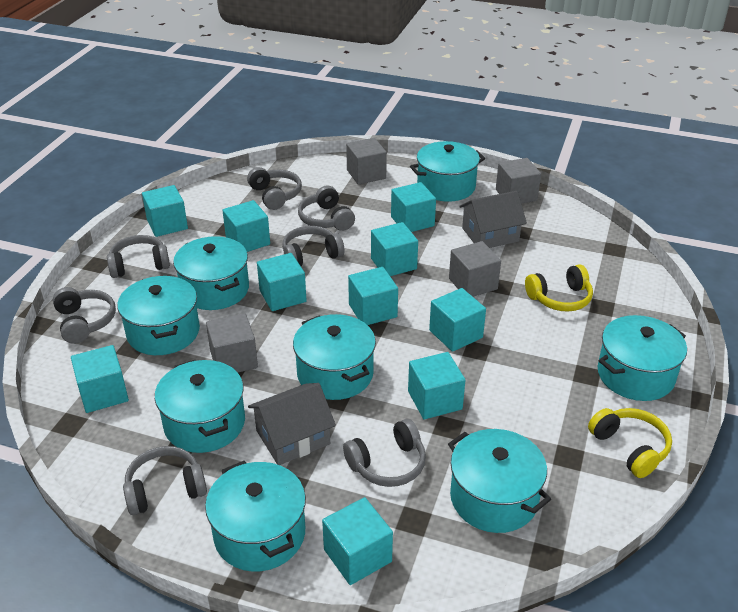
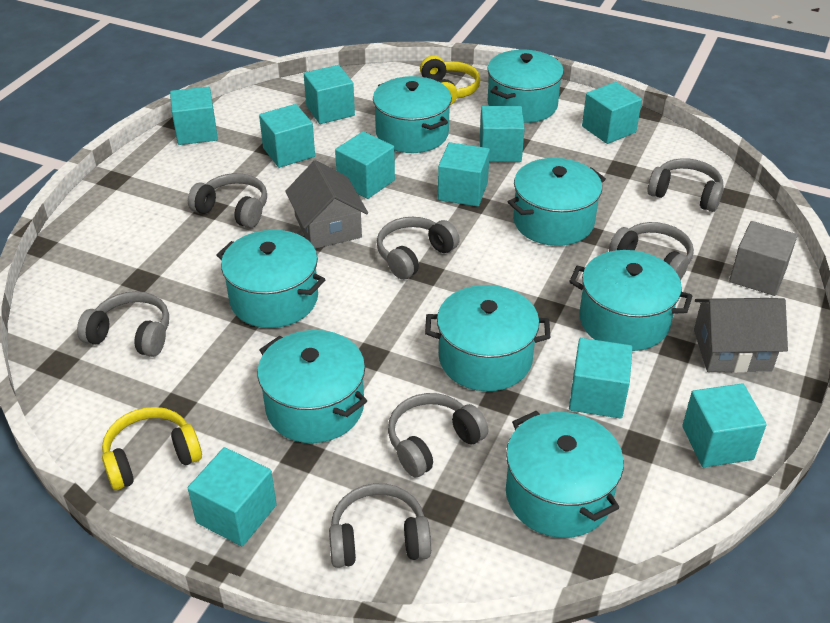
grey cube: 4 -> 1

